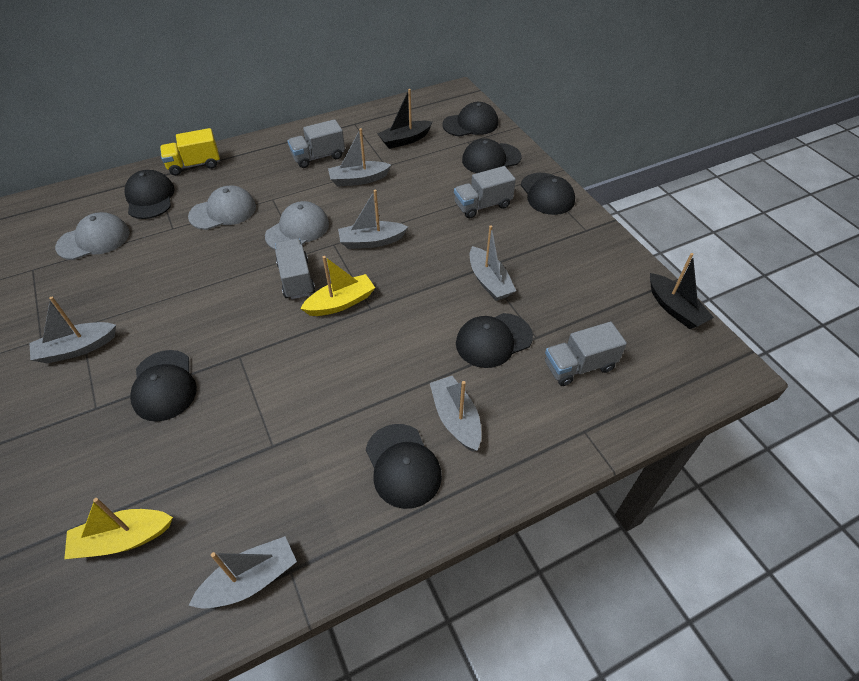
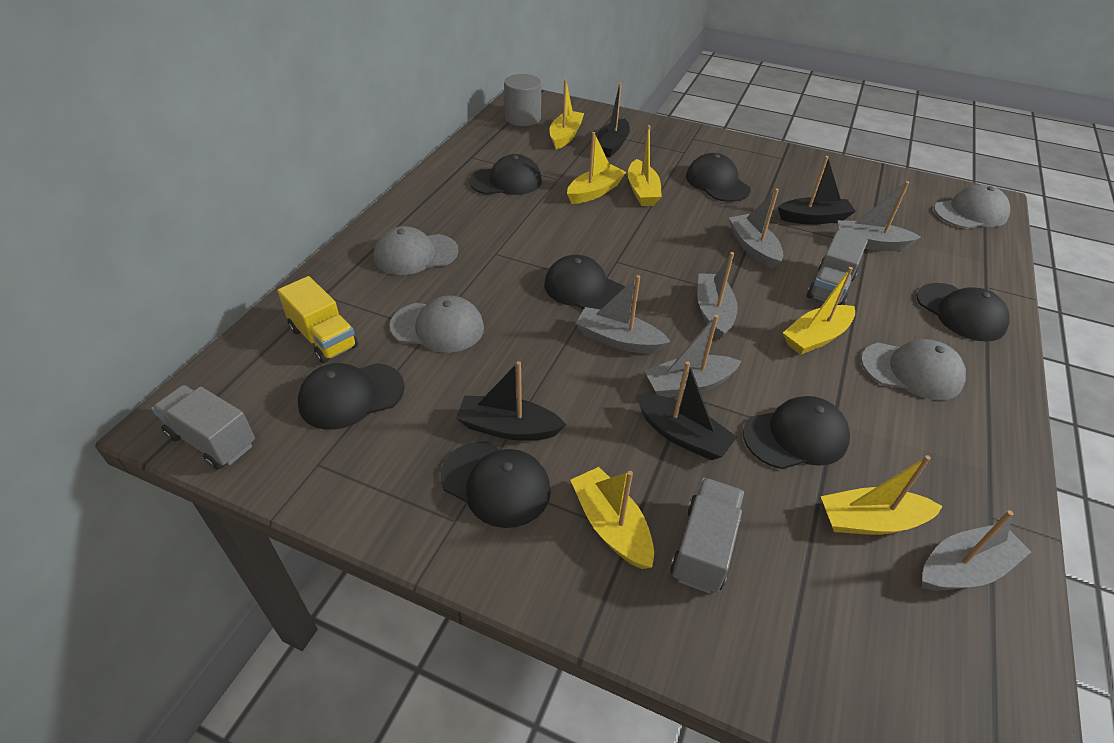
black boat: 2 -> 4
grey cap: 3 -> 4
grey cylinder: 0 -> 1
grey truck: 4 -> 3
yellow boat: 2 -> 6

